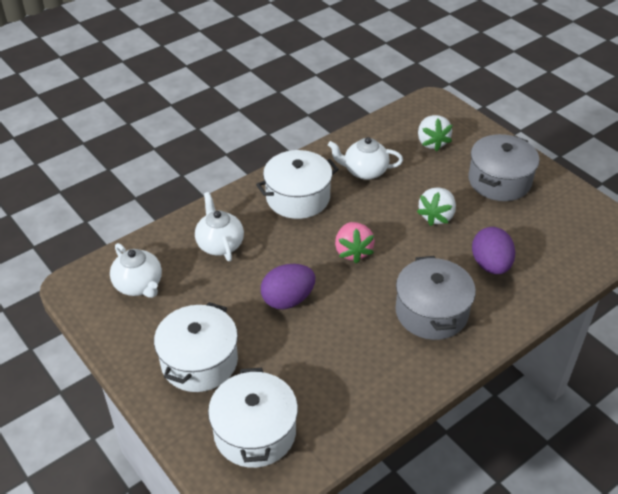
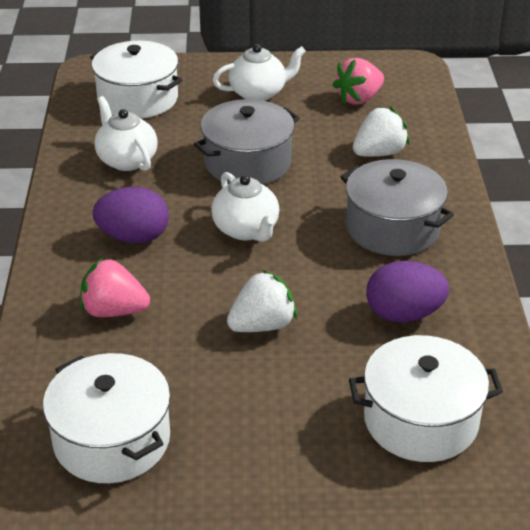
pink strawberry: 1 -> 2

